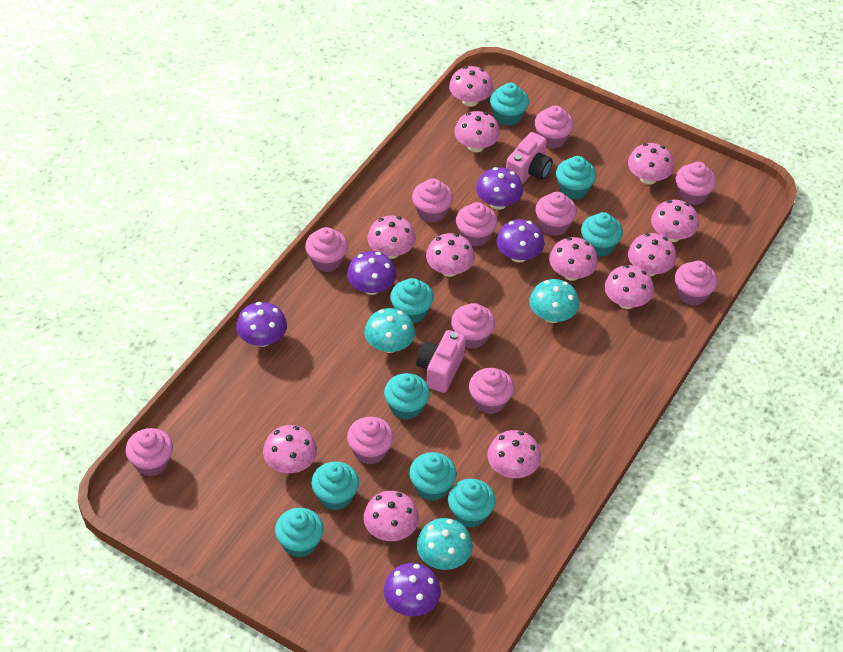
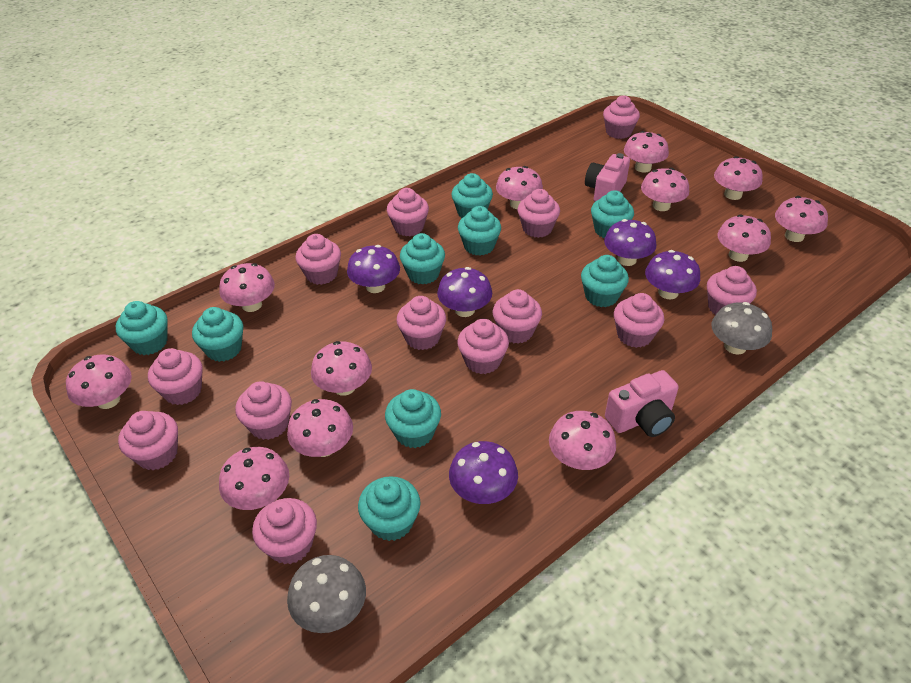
grey mushroom: 0 -> 2
pink cupcake: 11 -> 13
turquoise mushroom: 3 -> 0

